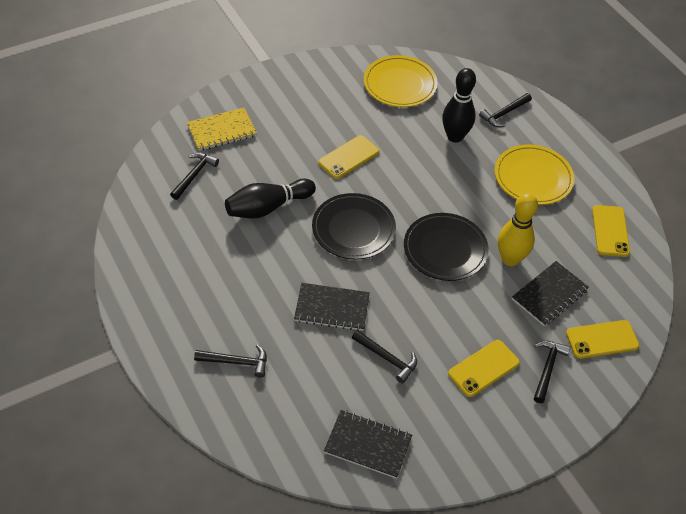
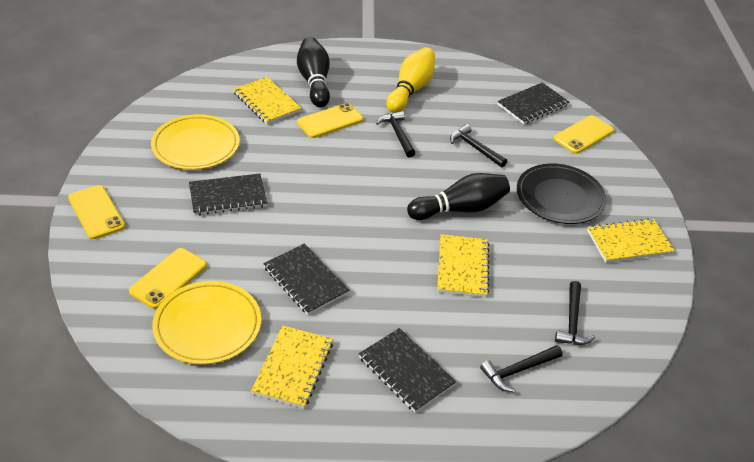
black hammer: 5 -> 4
black notebook: 3 -> 4
black plate: 2 -> 1
yellow notebook: 1 -> 4

